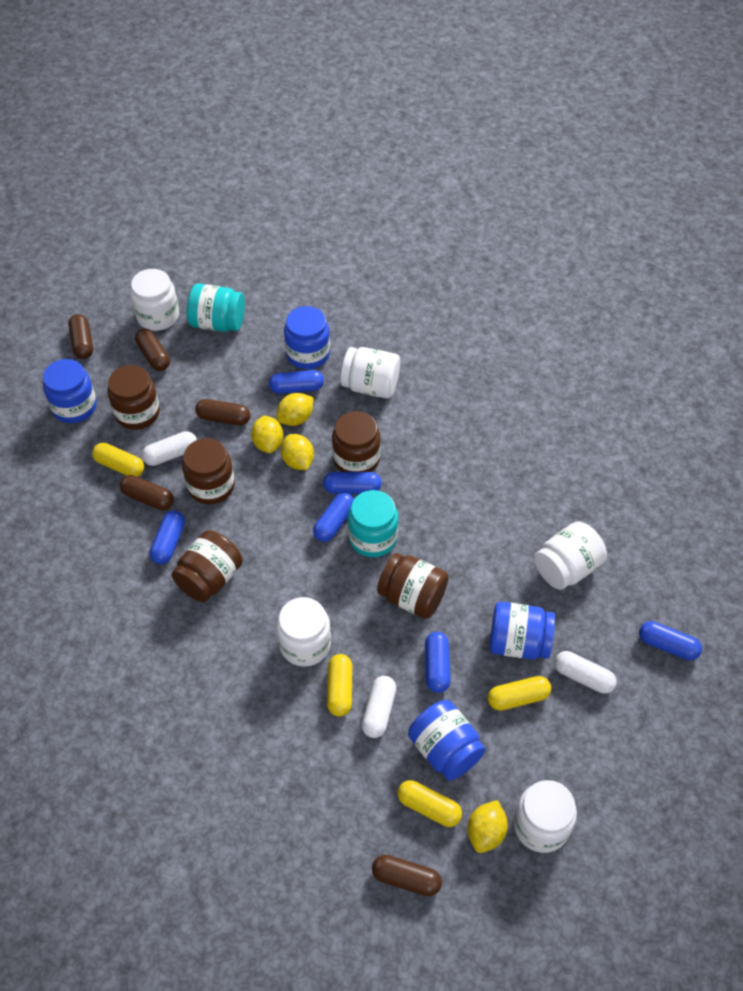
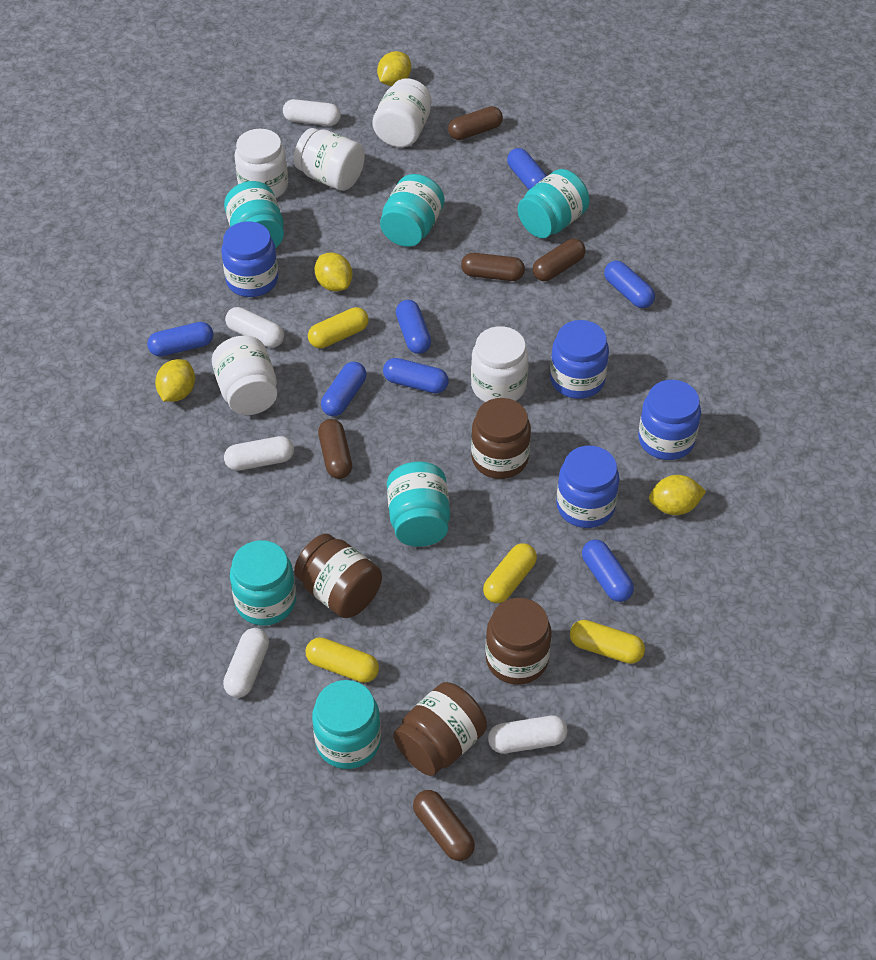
blue capsule: 6 -> 7
brown jar: 5 -> 4
turquoise jar: 2 -> 6
white capsule: 3 -> 5

